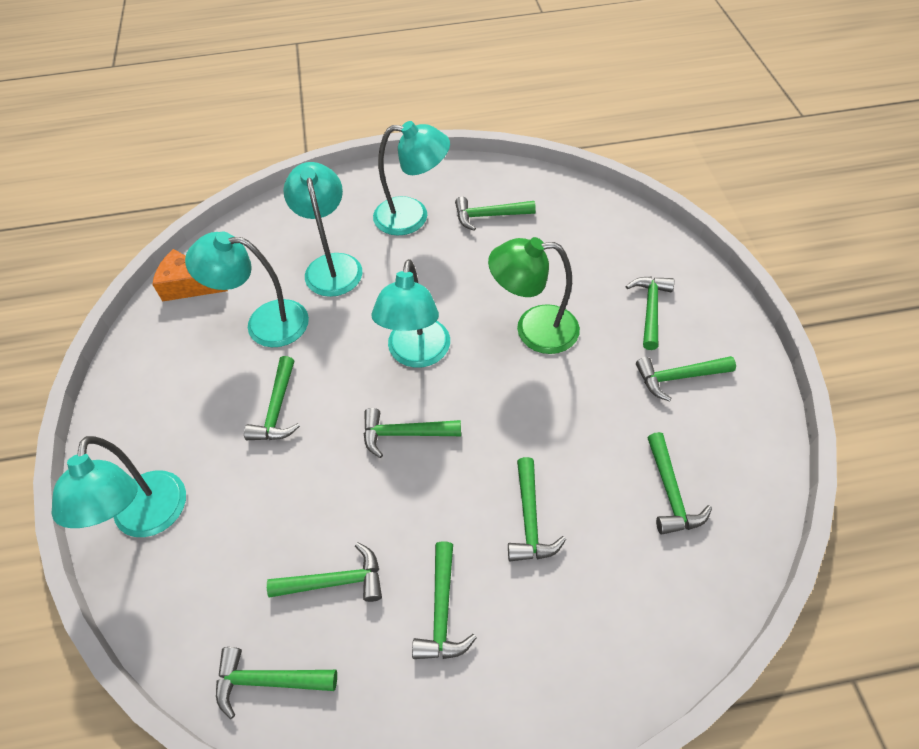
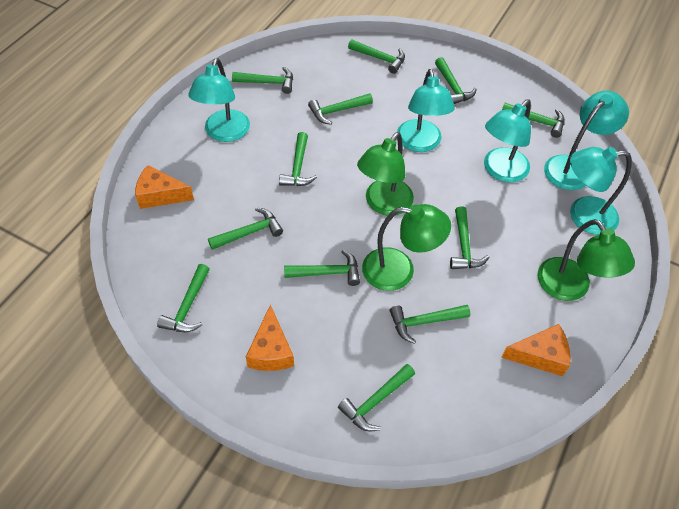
green hammer: 10 -> 12
green lamp: 1 -> 3
orange cheese: 1 -> 3

